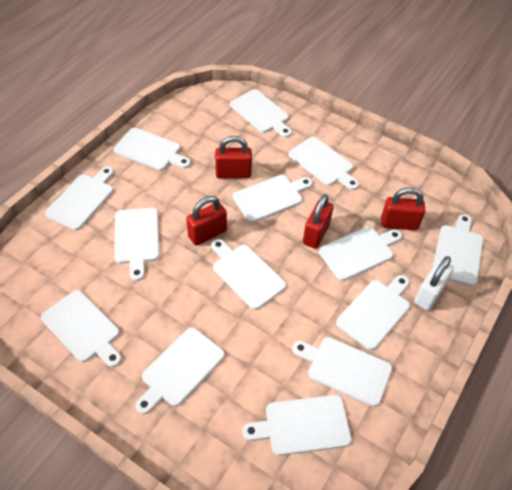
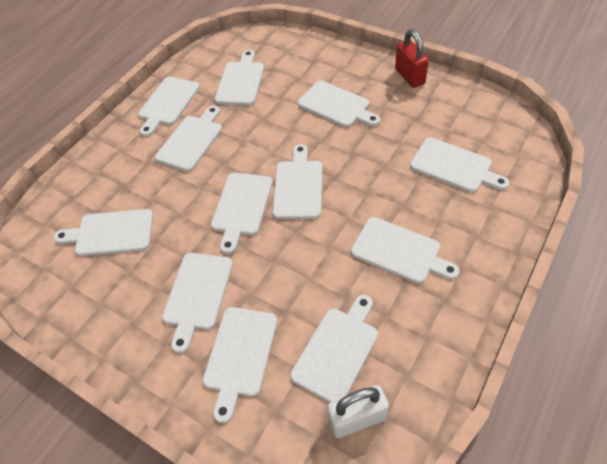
red padlock: 4 -> 1
white cutting board: 14 -> 12

